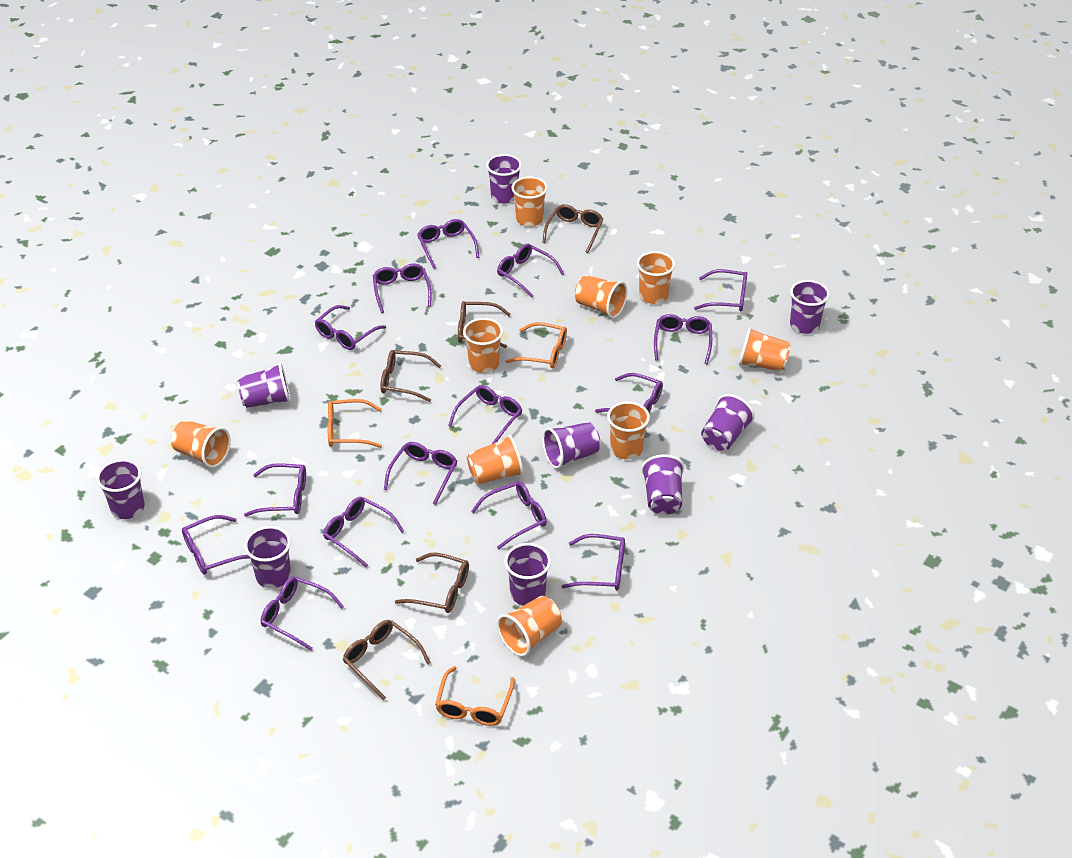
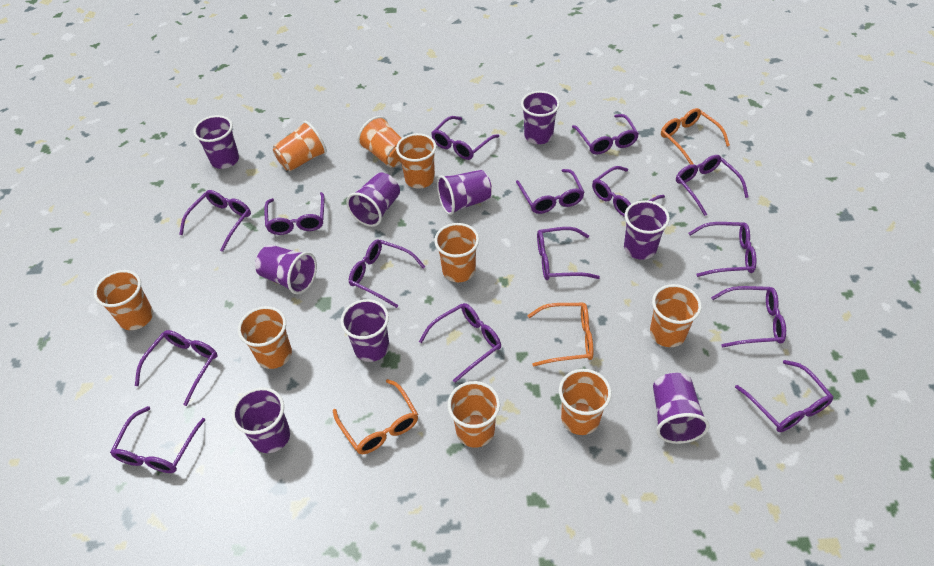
brown glasses: 5 -> 0

